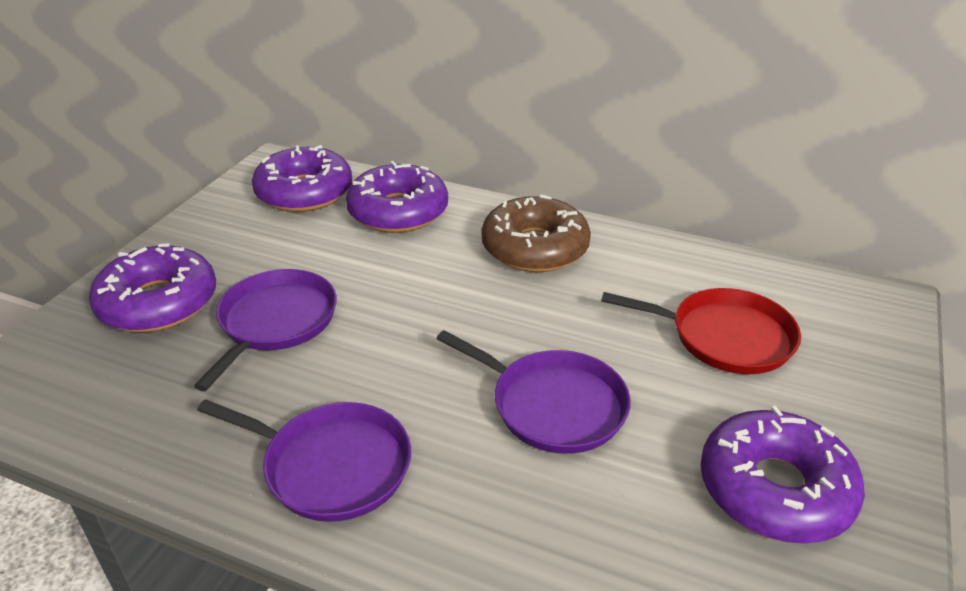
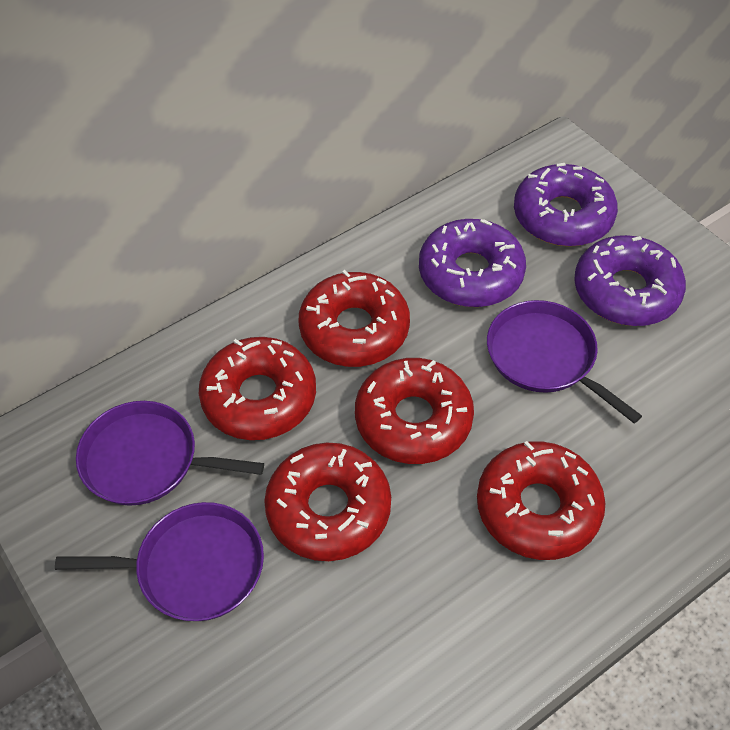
brown donut: 1 -> 0
purple donut: 4 -> 3
red donut: 0 -> 5
red pan: 1 -> 0

